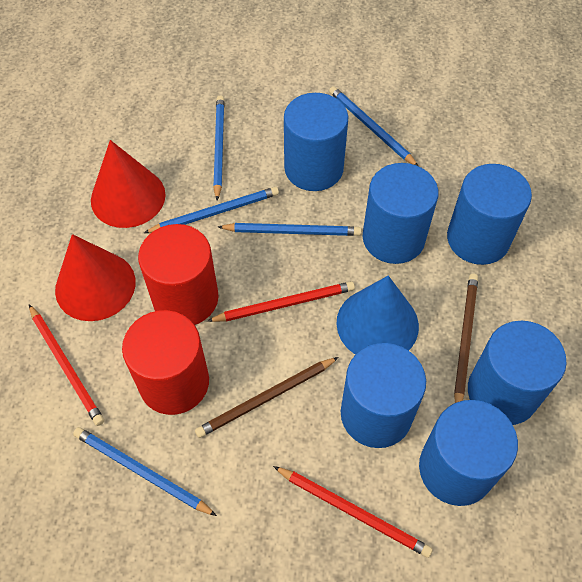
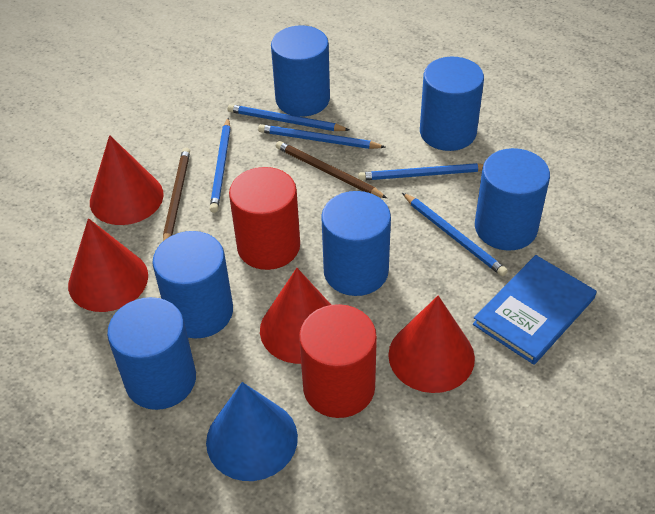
blue book: 0 -> 1
red cone: 2 -> 4
red pencil: 3 -> 0

